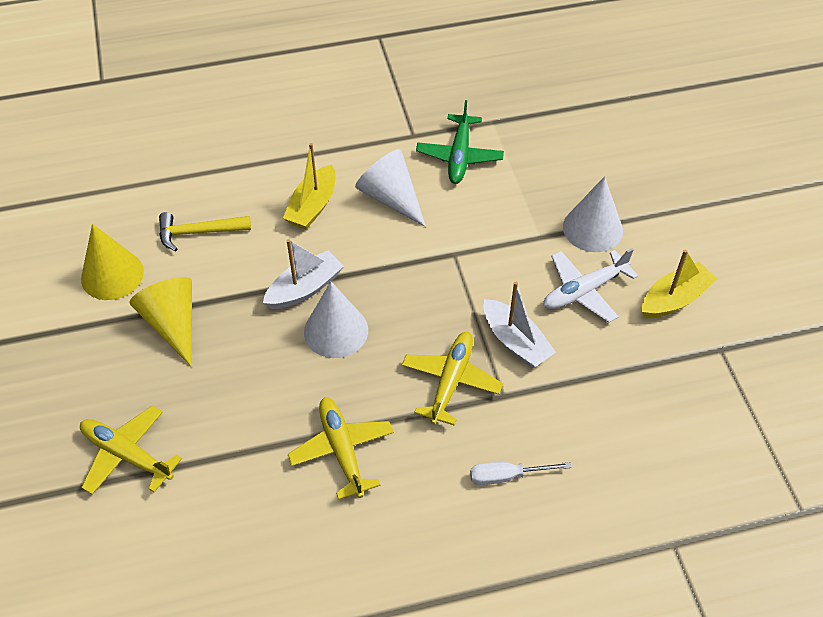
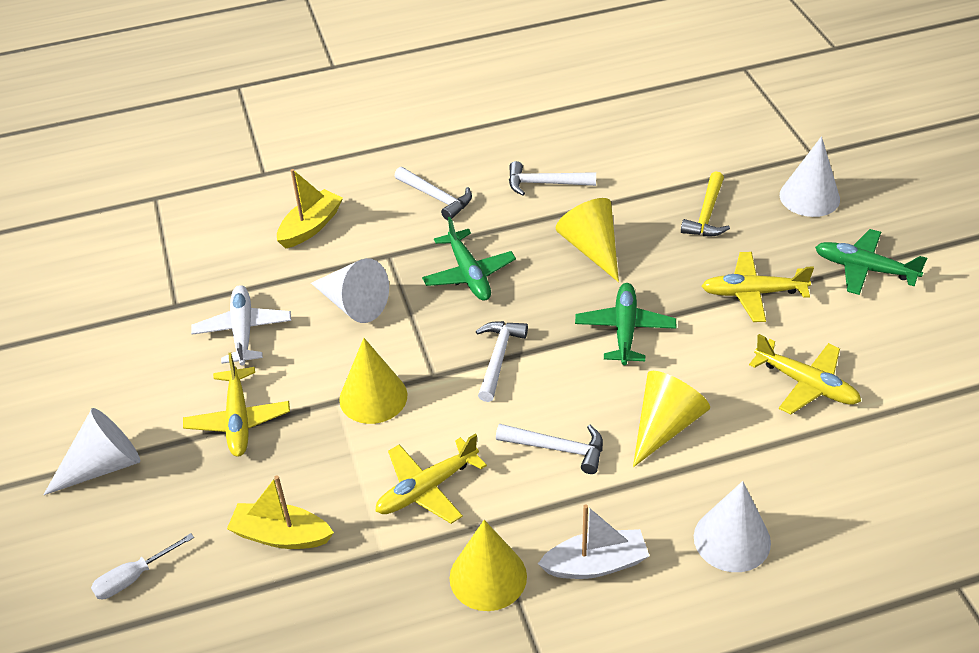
green plane: 1 -> 3
white boat: 2 -> 1
white cone: 3 -> 4
white hammer: 0 -> 4
yellow cone: 2 -> 4
yellow plane: 3 -> 4

